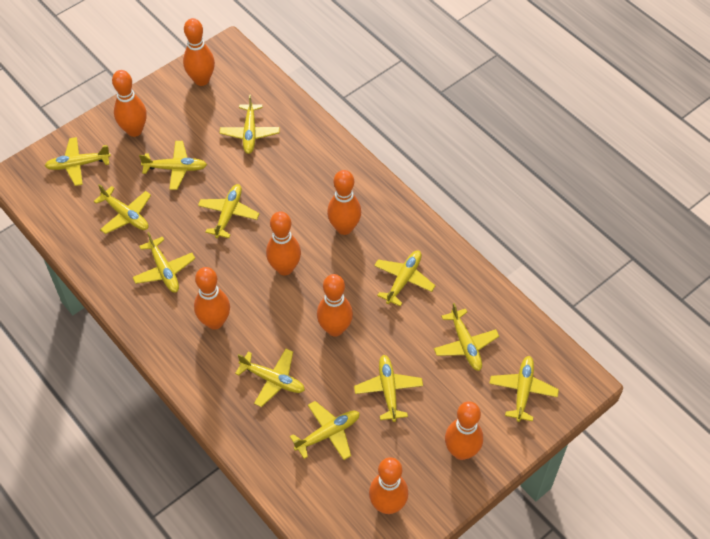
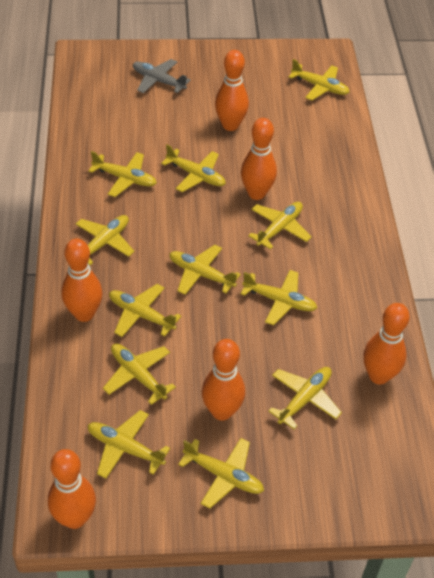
grey plane: 0 -> 1
orange bowling pin: 8 -> 6

